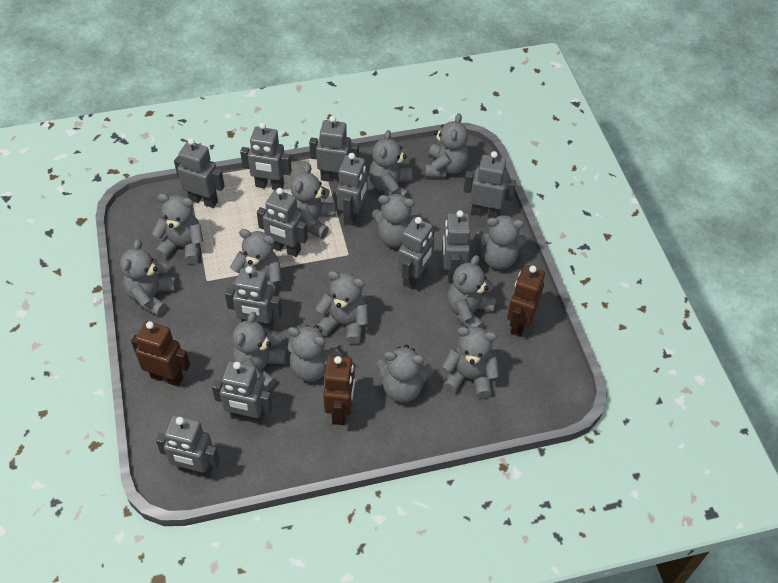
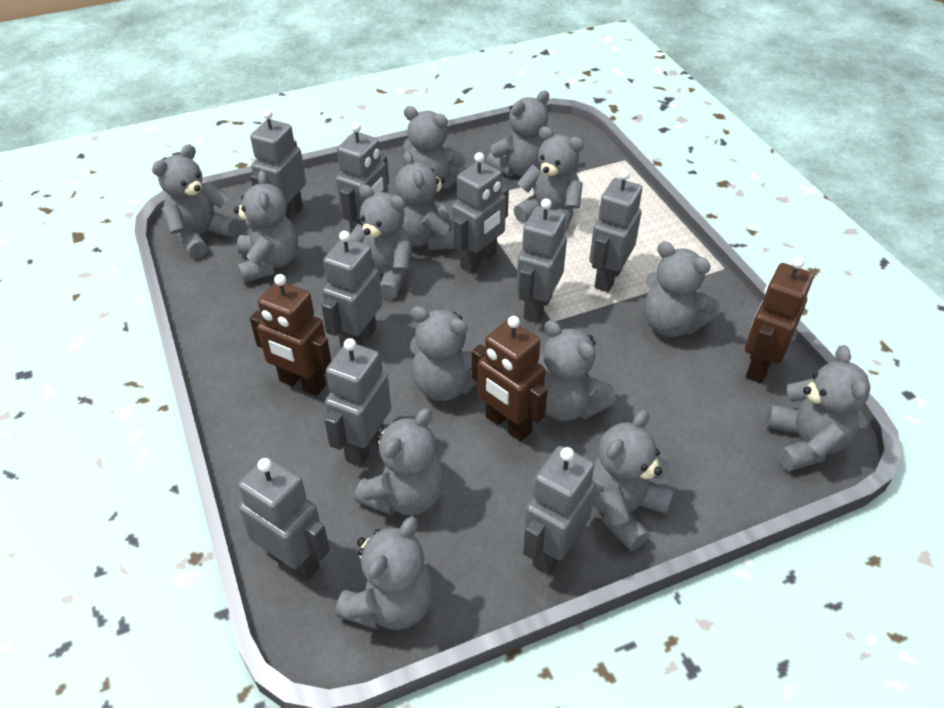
grey robot: 11 -> 9

